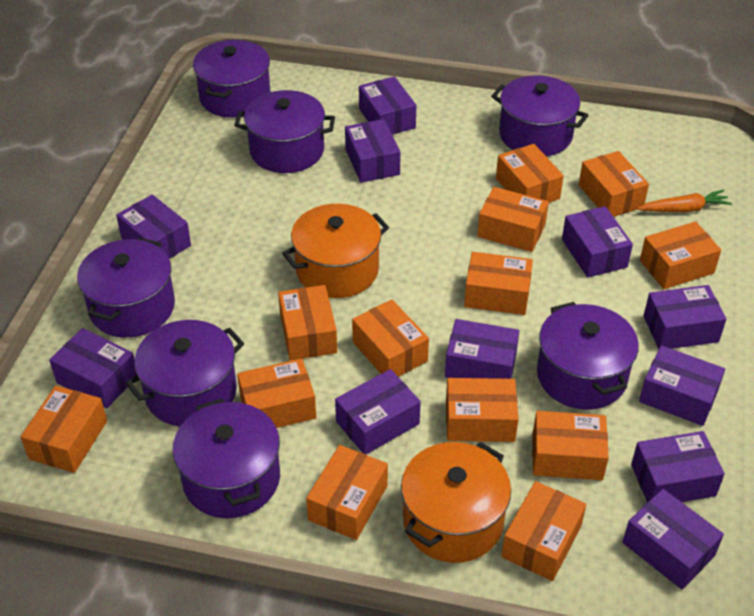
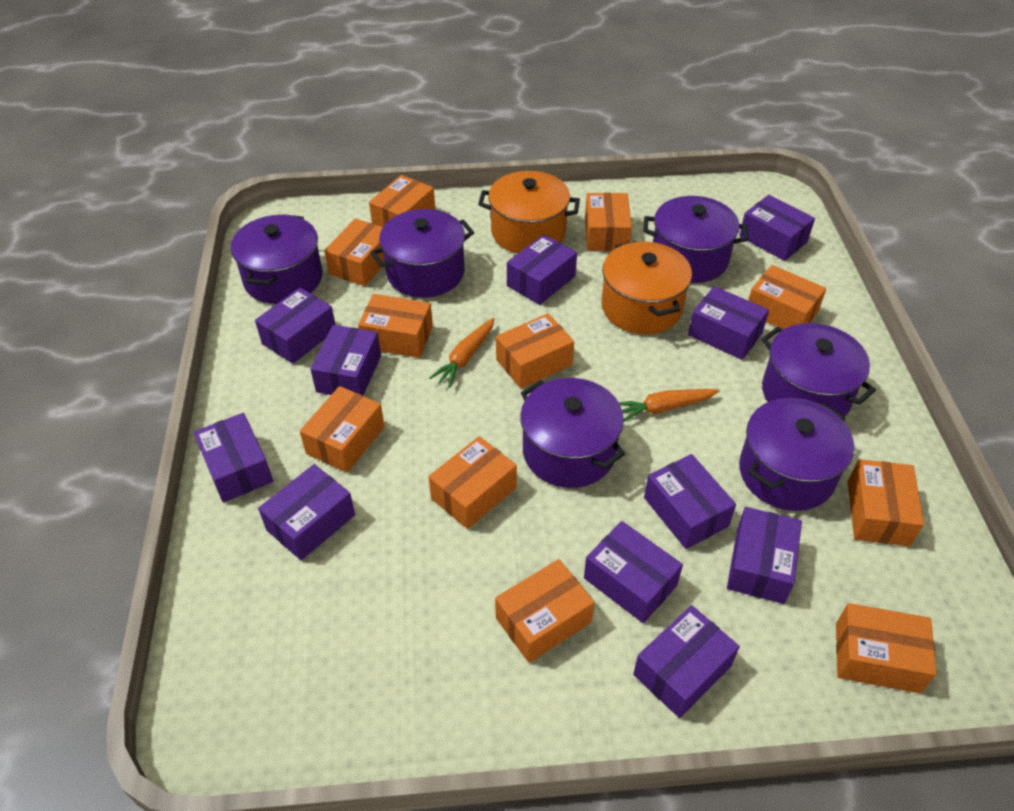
orange box: 13 -> 11
orange carrot: 1 -> 2
purple pot: 7 -> 6

